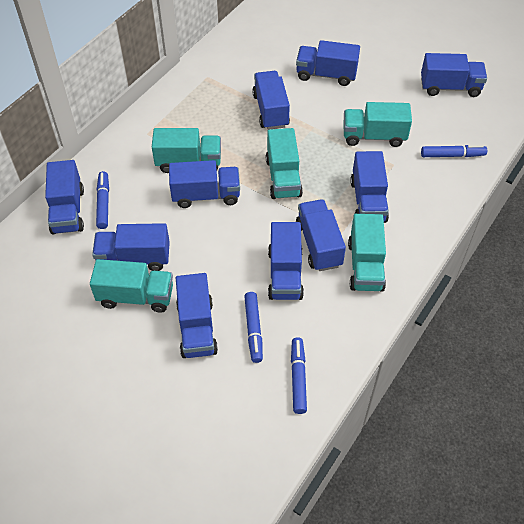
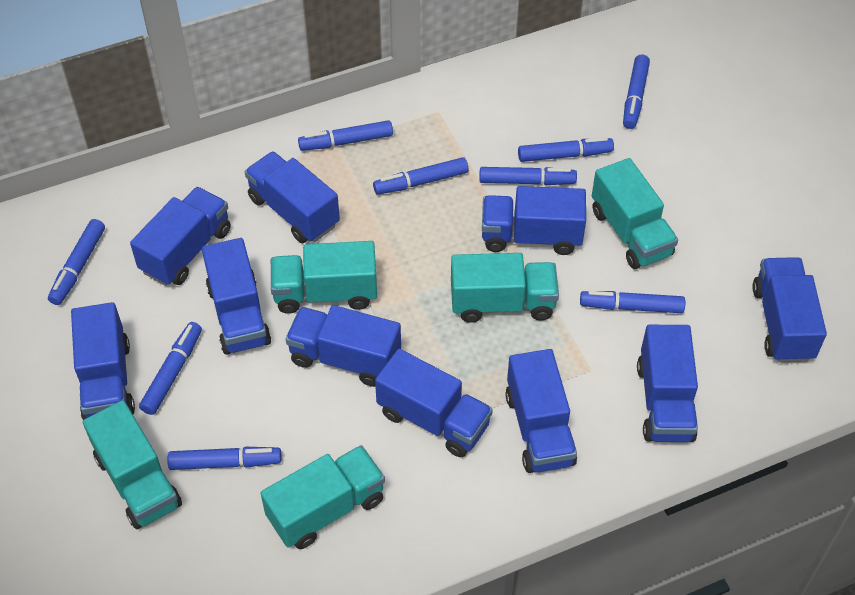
blue marker: 4 -> 9

